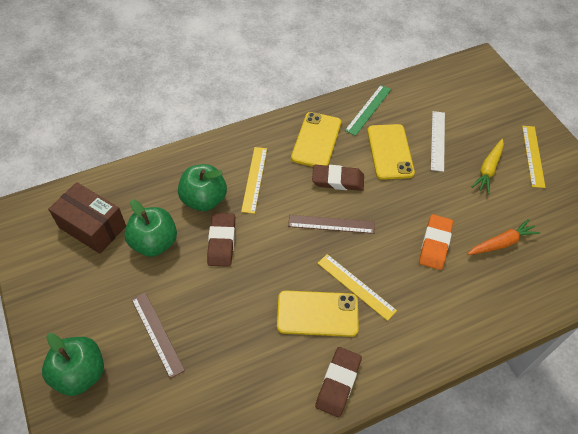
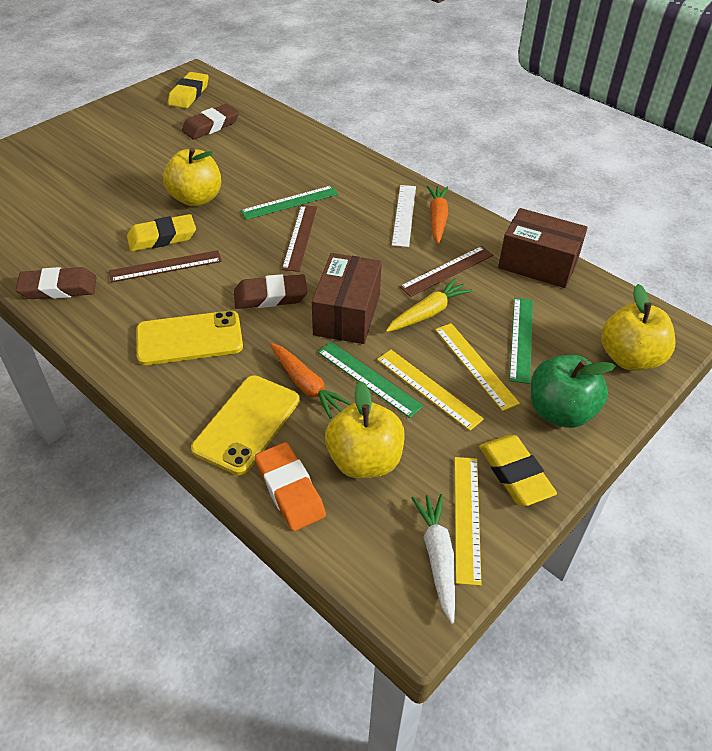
brown box: 1 -> 2
brown ruler: 2 -> 3
green apple: 3 -> 1
green ruler: 1 -> 3
orange carrot: 1 -> 2
white carrot: 0 -> 1
yellow apple: 0 -> 3
yellow eraser: 0 -> 3
yellow phone: 3 -> 2

